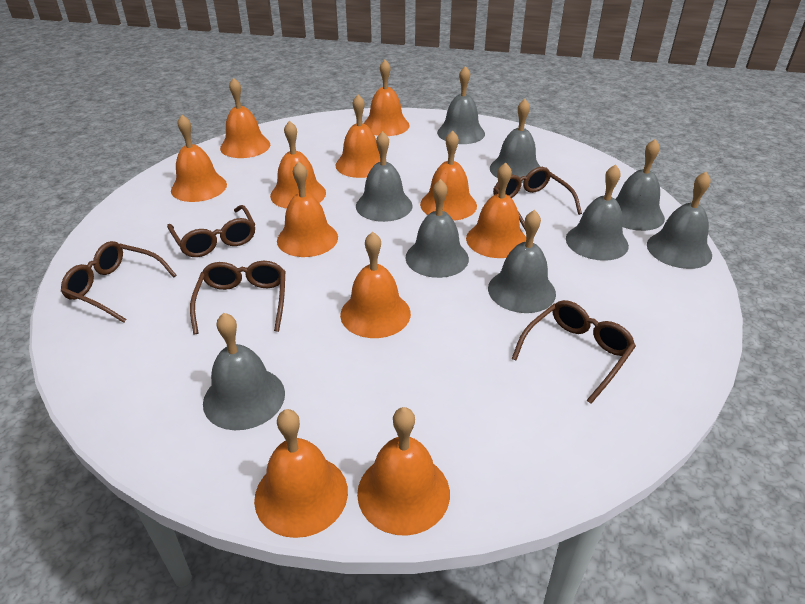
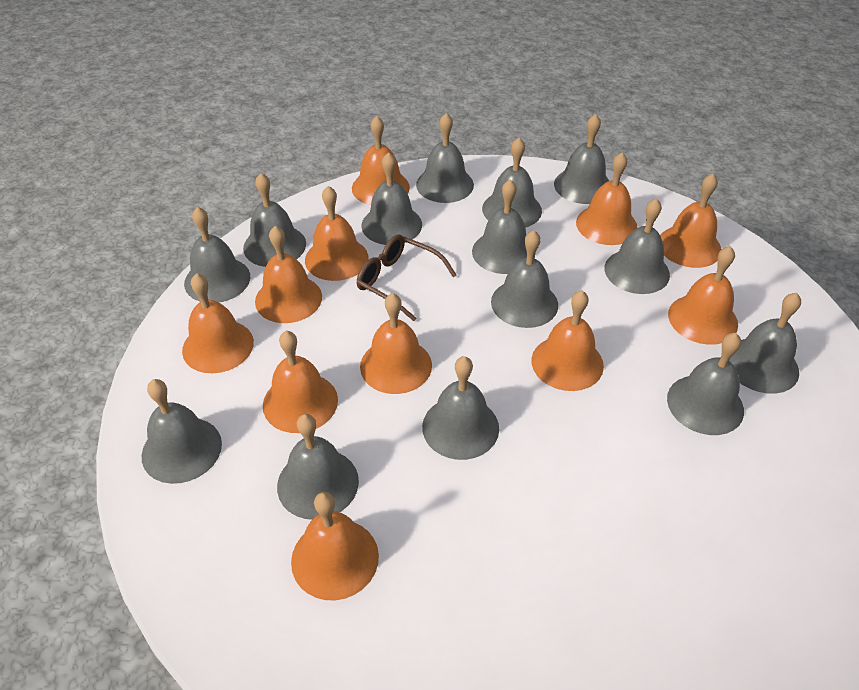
brown glasses: 5 -> 1
grey bell: 9 -> 14

